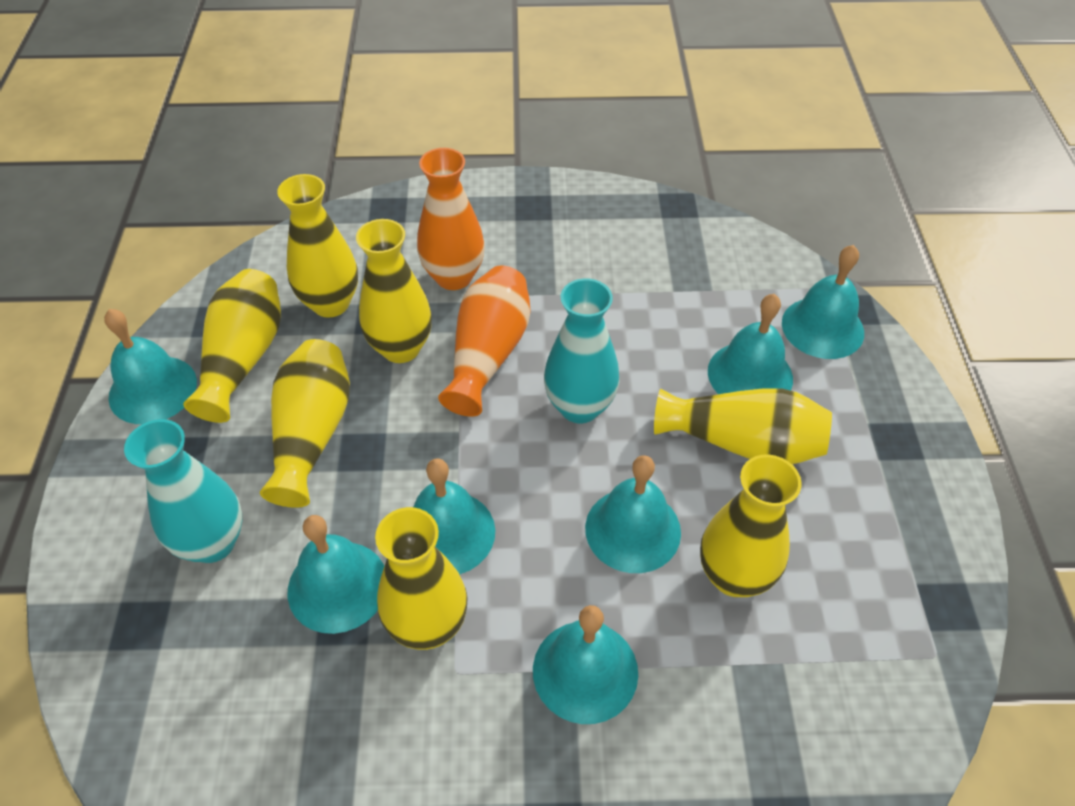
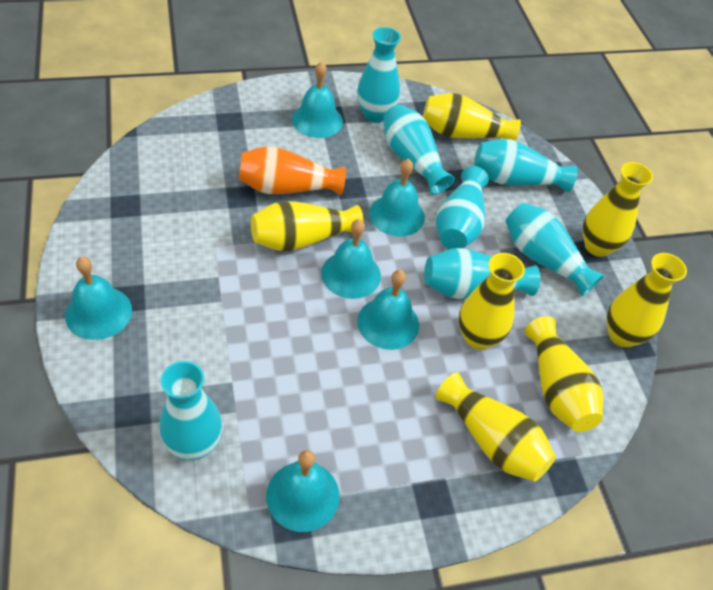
orange vase: 2 -> 1
turquoise bell: 7 -> 6
turquoise vase: 2 -> 7

